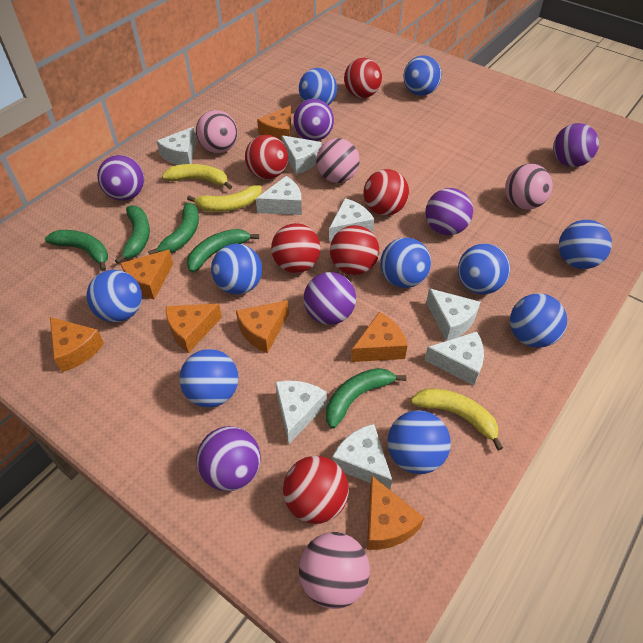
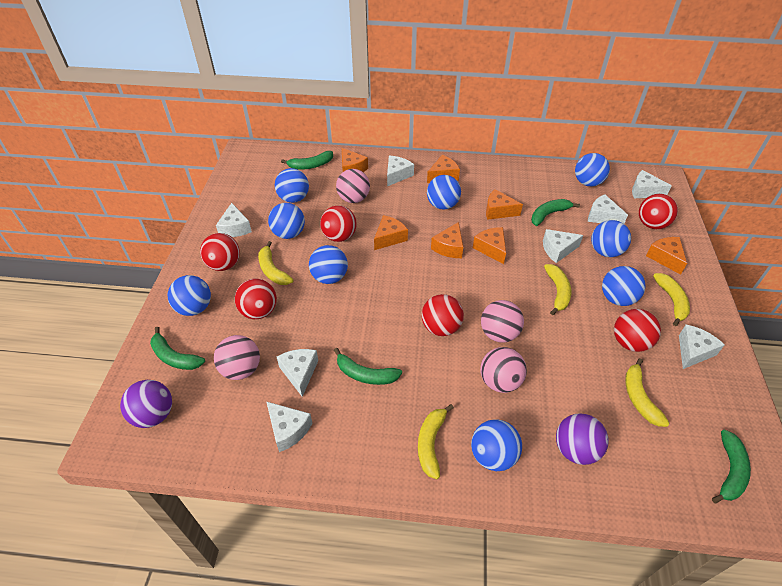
blue ball: 10 -> 9
purple ball: 6 -> 2
yellow banana: 3 -> 5

